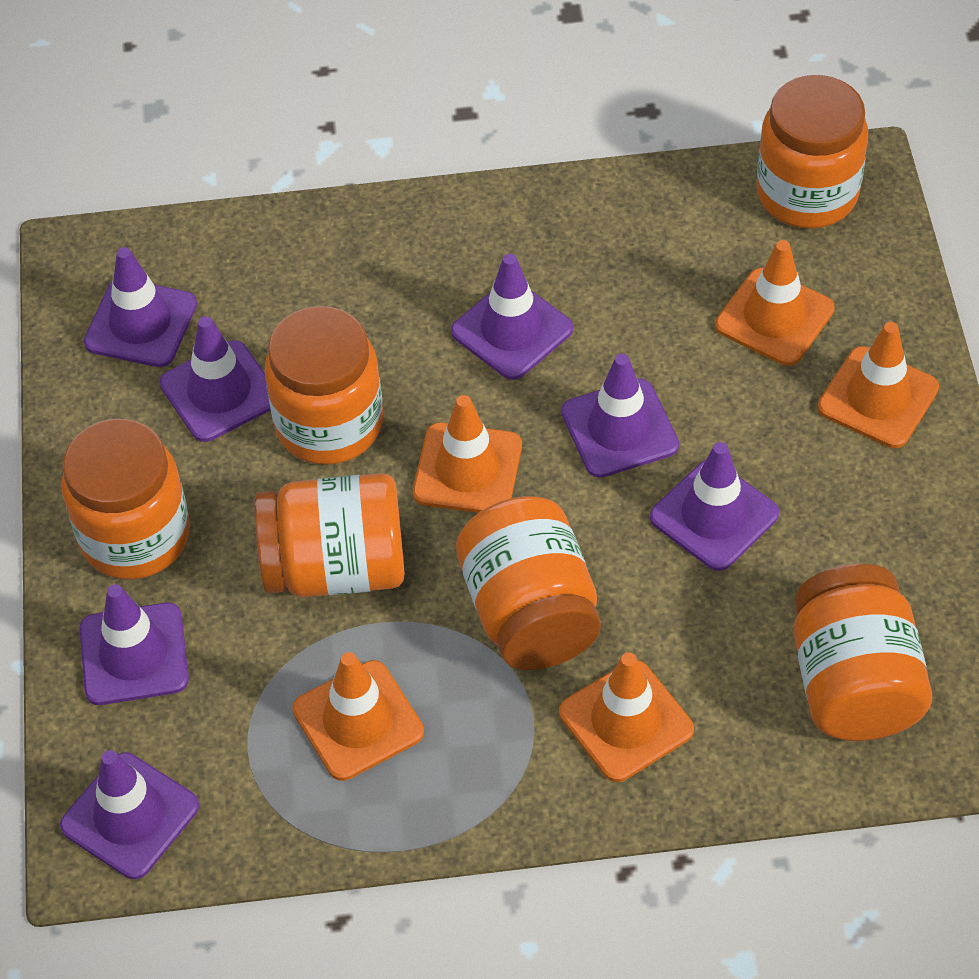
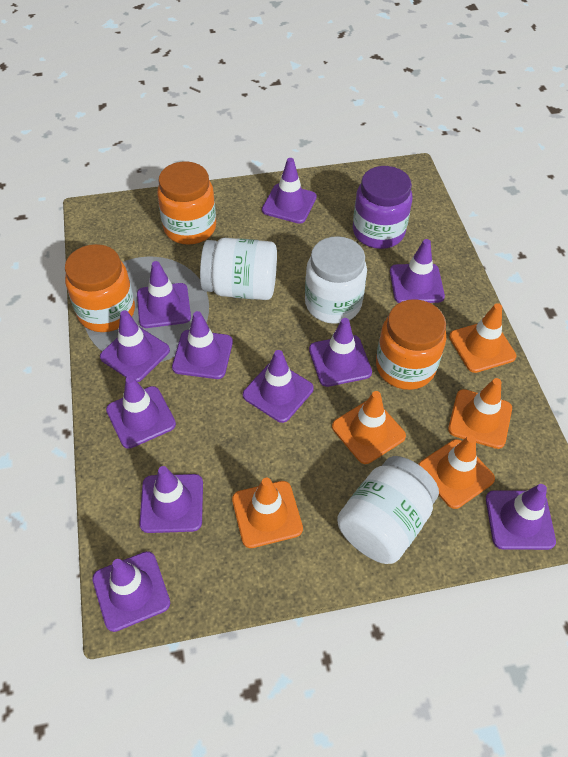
orange jar: 6 -> 3
purple jar: 0 -> 1
purple traffic cone: 7 -> 11
white jar: 0 -> 3

